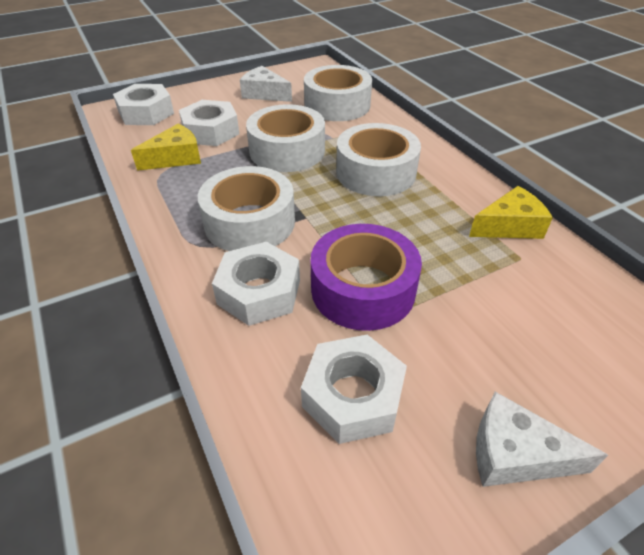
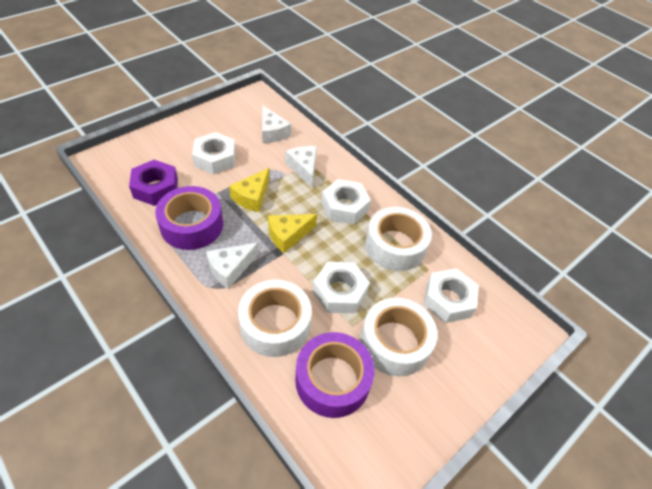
purple nut: 0 -> 1
purple tape: 1 -> 2
white cheese: 2 -> 3
white tape: 4 -> 3

